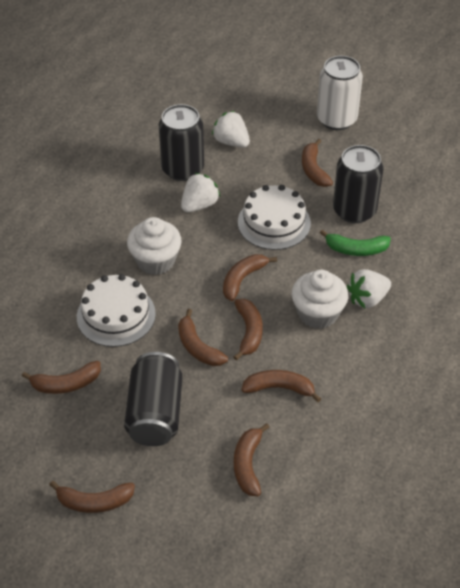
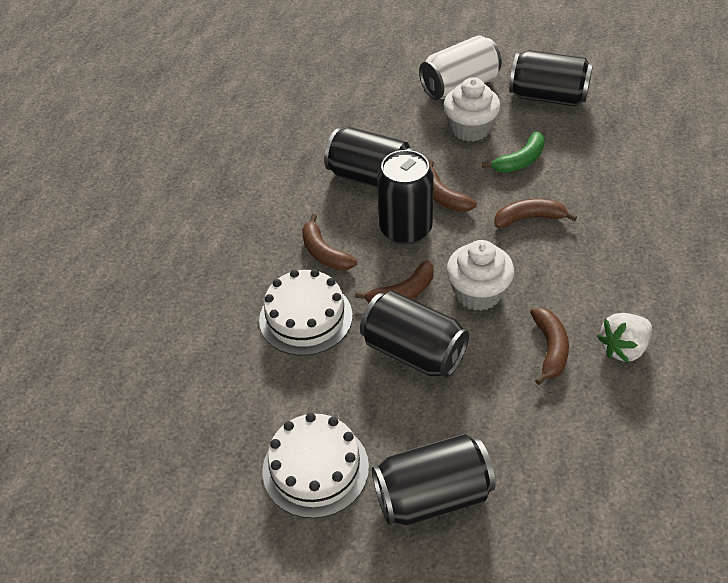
black can: 3 -> 5
brown banana: 8 -> 5
white strawberry: 3 -> 1

